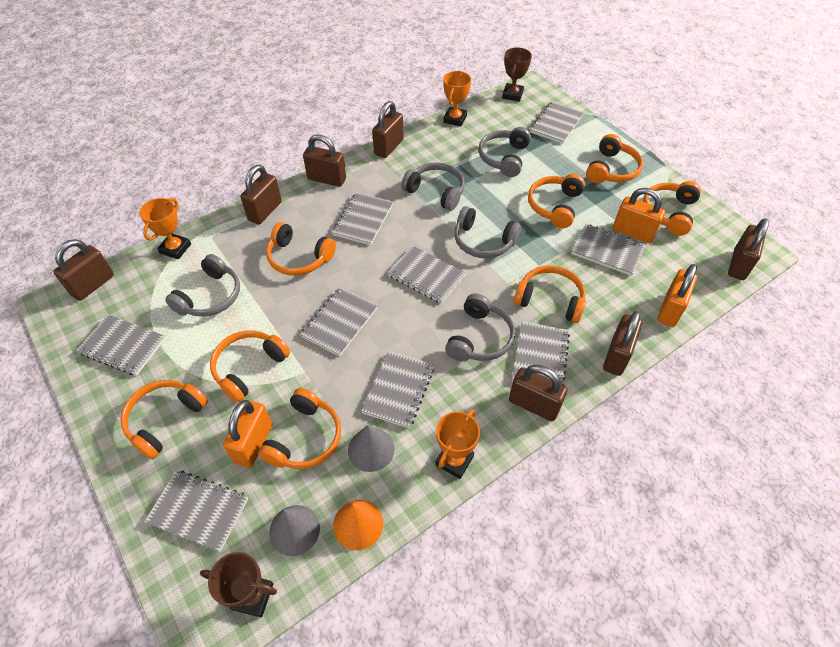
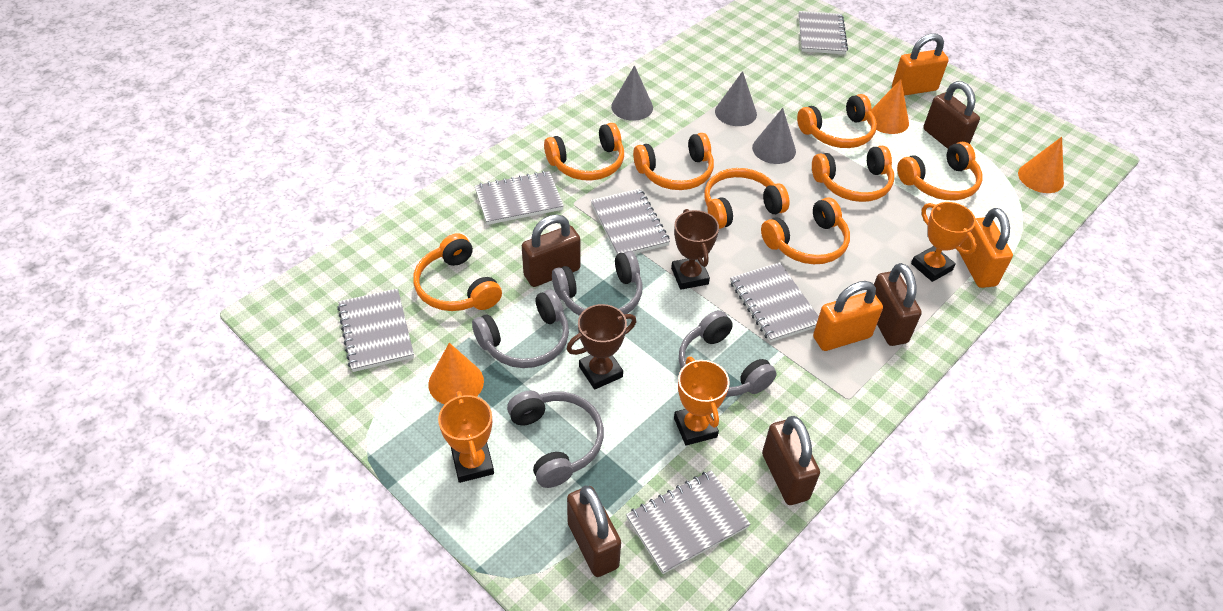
brown padlock: 7 -> 5
grey cone: 2 -> 3
grey headphones: 5 -> 4
grey notebook: 9 -> 6
orange cone: 1 -> 3

